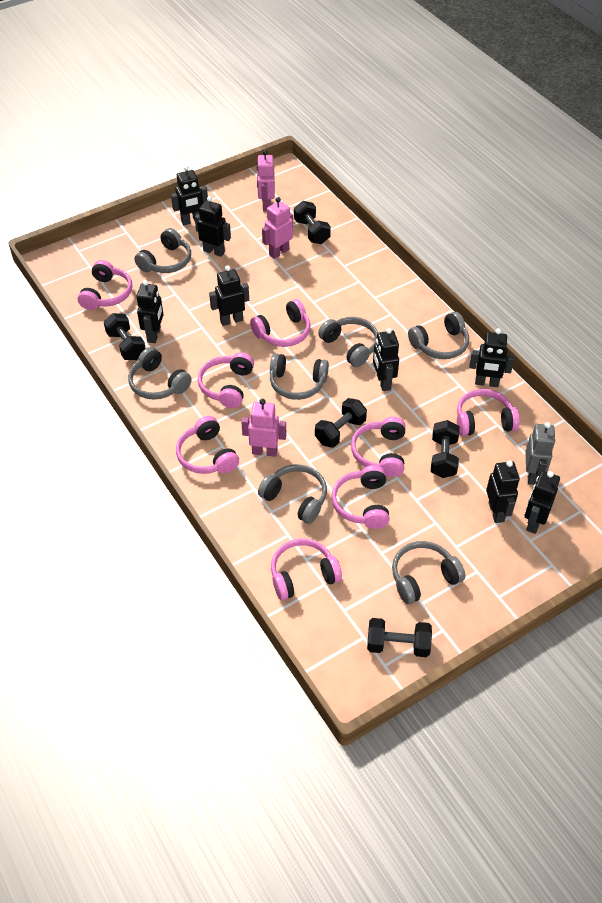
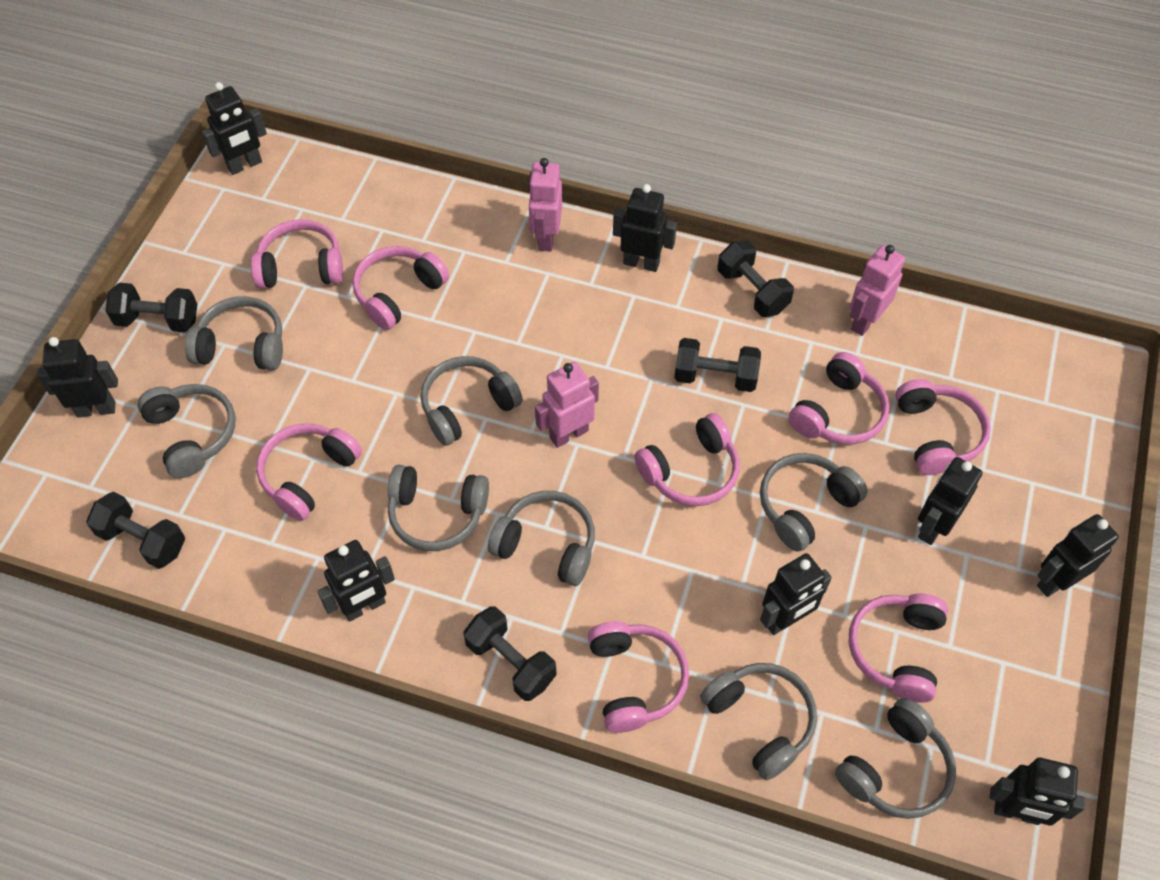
grey headphones: 7 -> 8
grey robot: 1 -> 0

